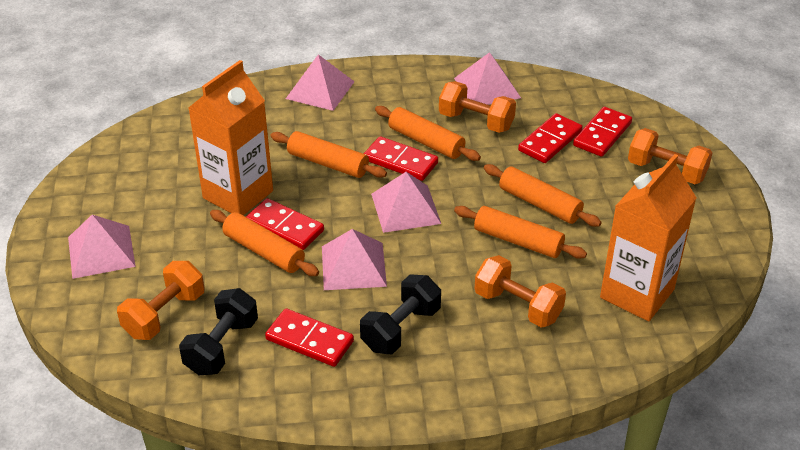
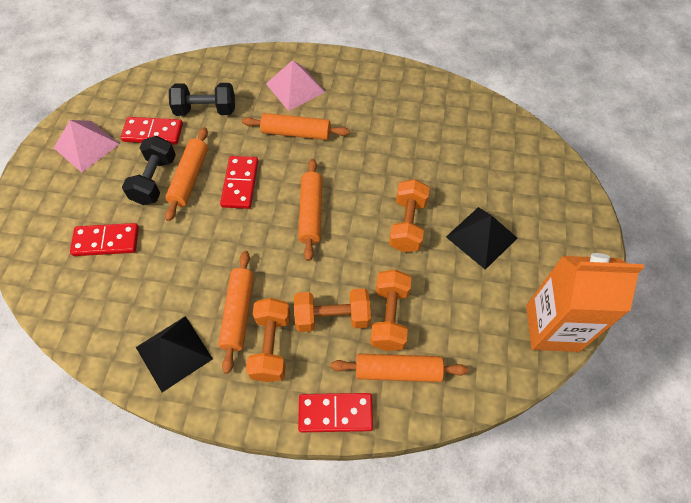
black pyramid: 0 -> 2
orange carton: 2 -> 1
pink pyramid: 5 -> 2
red domino: 5 -> 4

